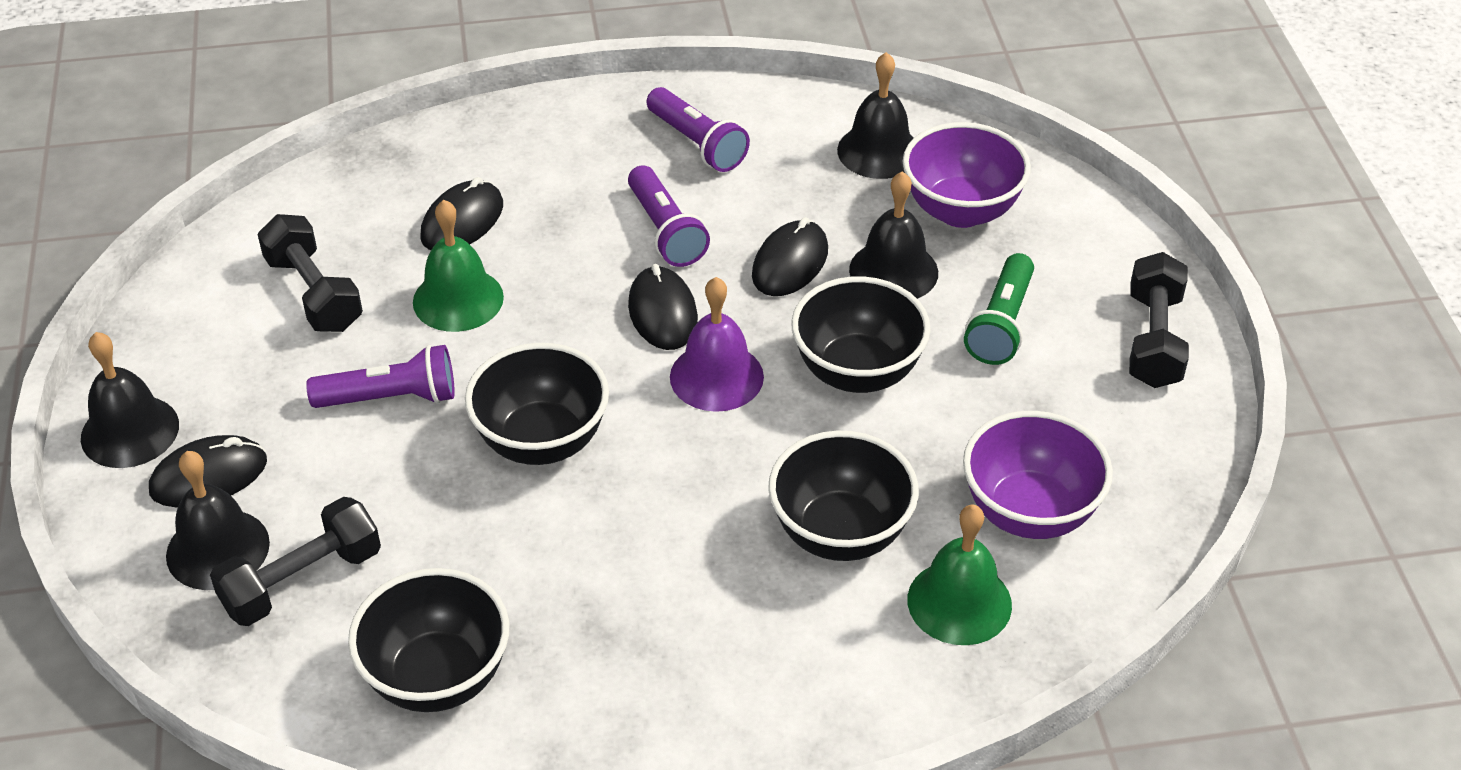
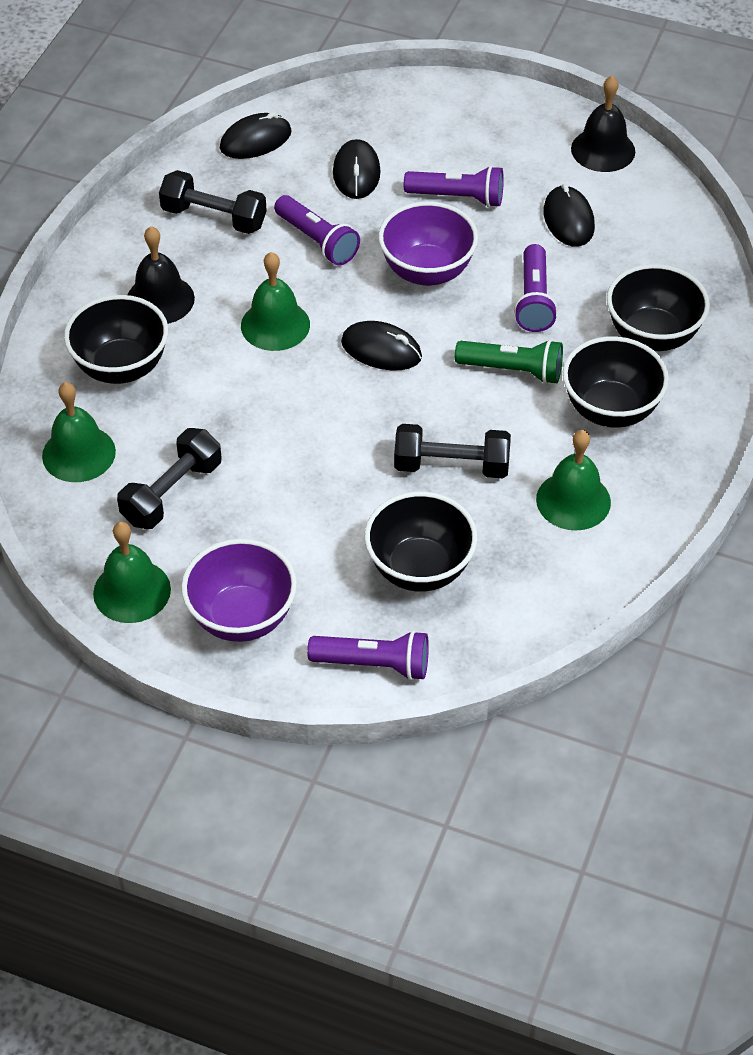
black bell: 4 -> 2
green bell: 2 -> 4
purple bell: 1 -> 0
purple flashlight: 3 -> 4

